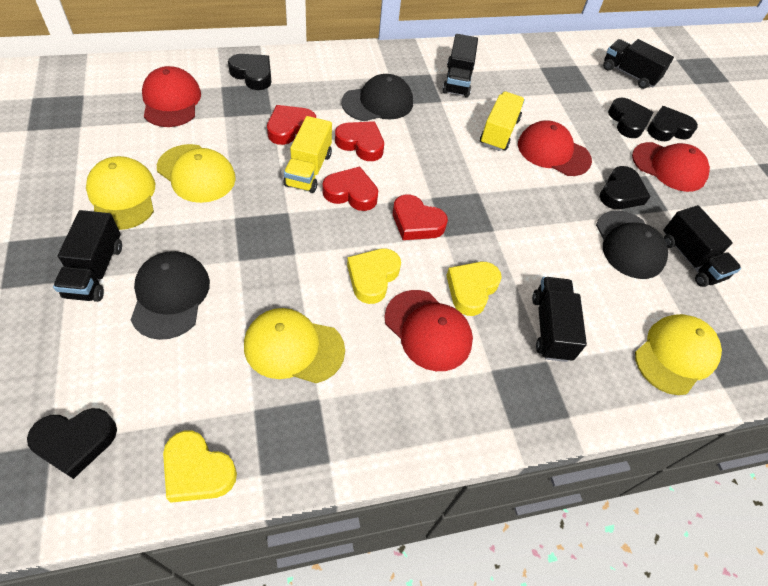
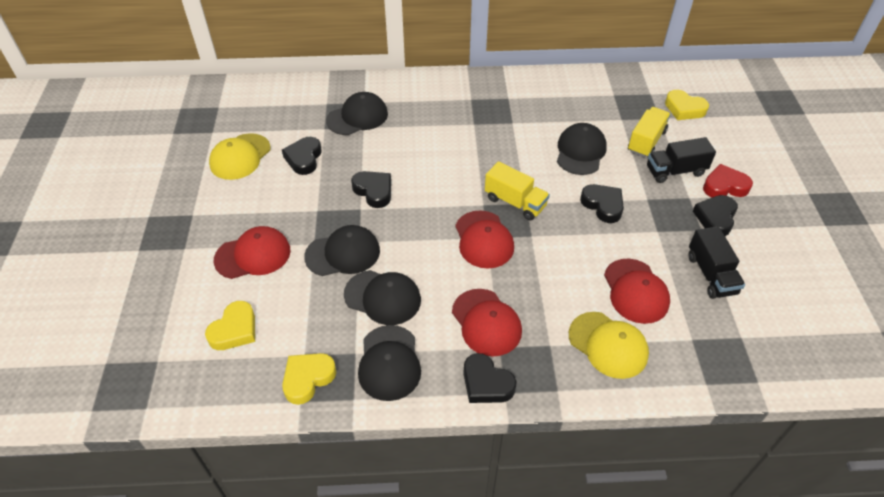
black cap: 3 -> 5
black truck: 5 -> 2
red heart: 4 -> 1
yellow cap: 4 -> 2

